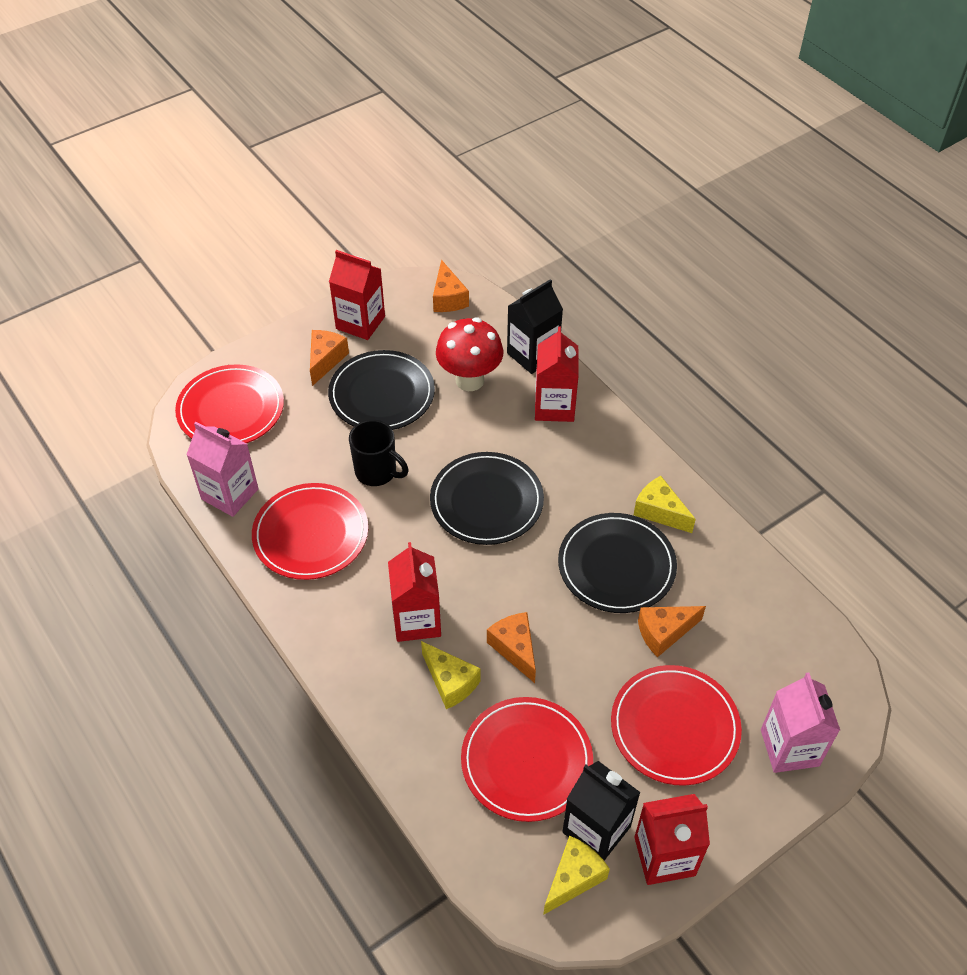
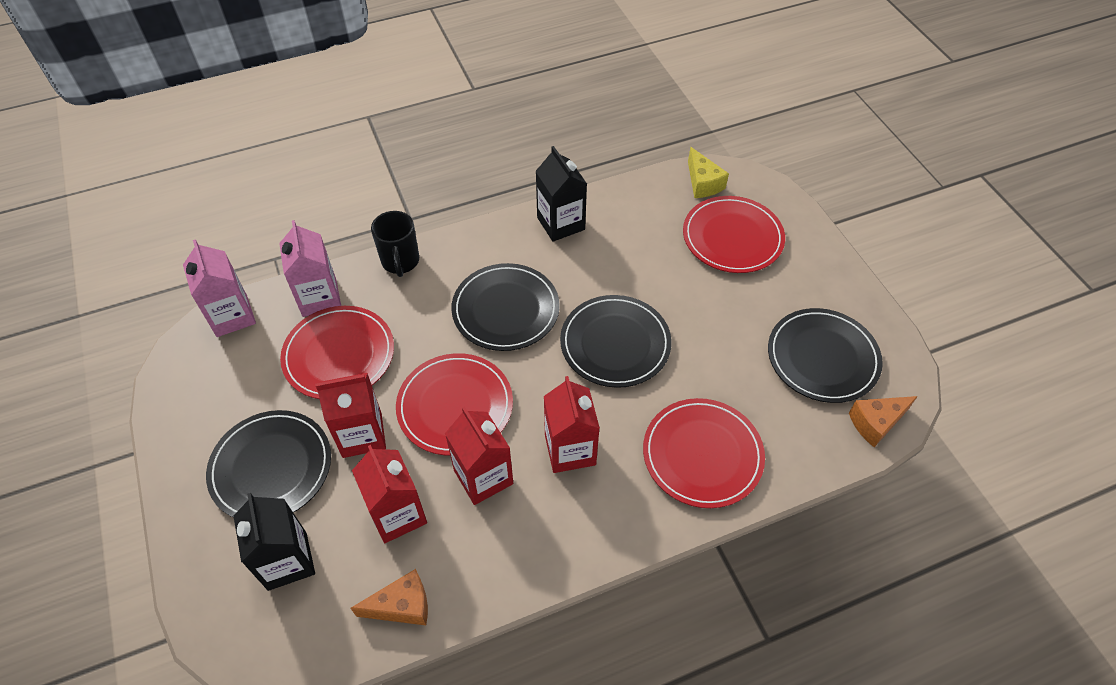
black plate: 3 -> 4
orange cheese: 4 -> 2
red mushroom: 1 -> 0
yellow cheese: 3 -> 1

